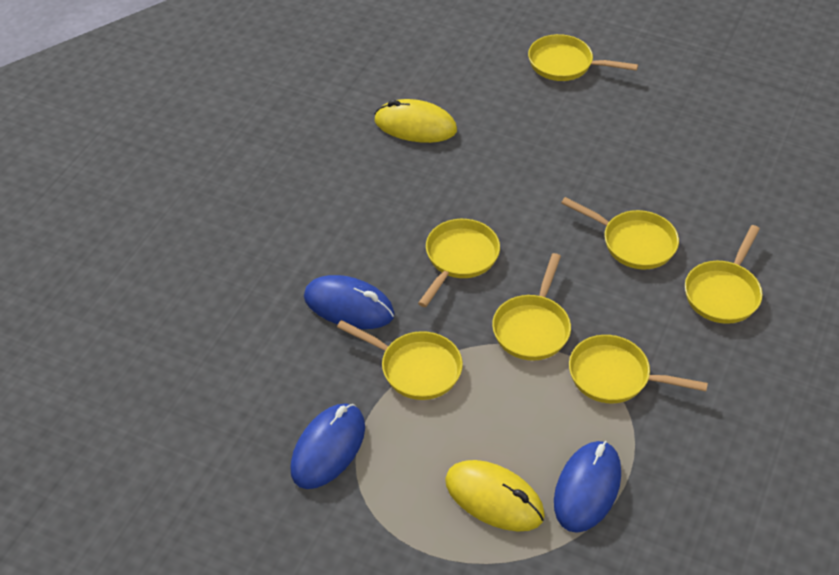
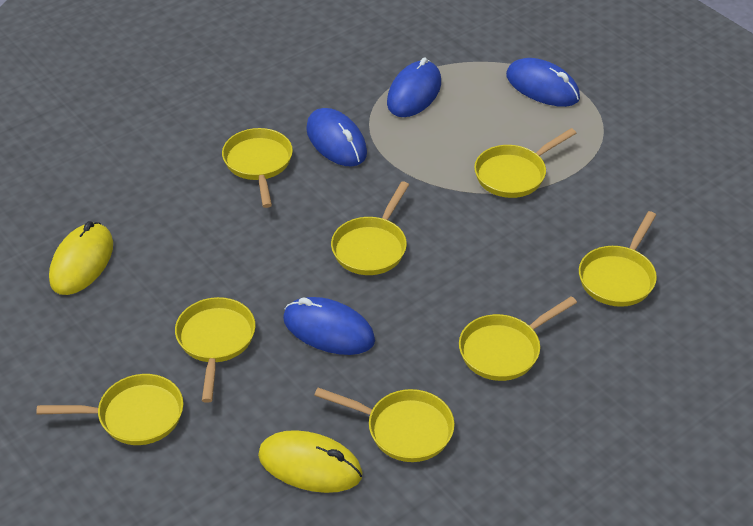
blue mouse: 3 -> 4
yellow pan: 7 -> 8

